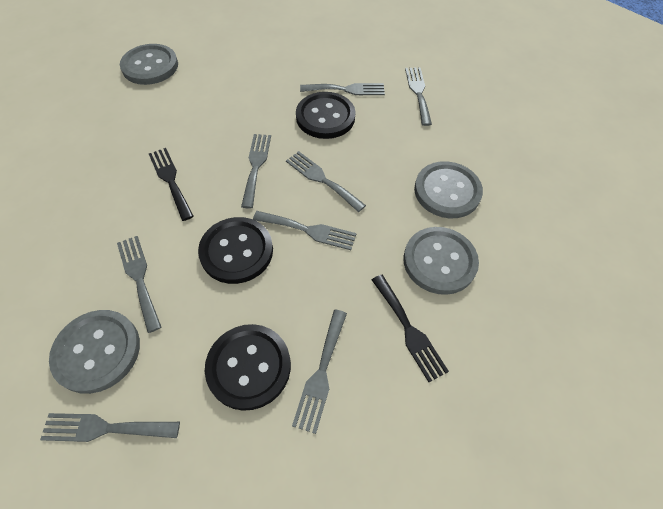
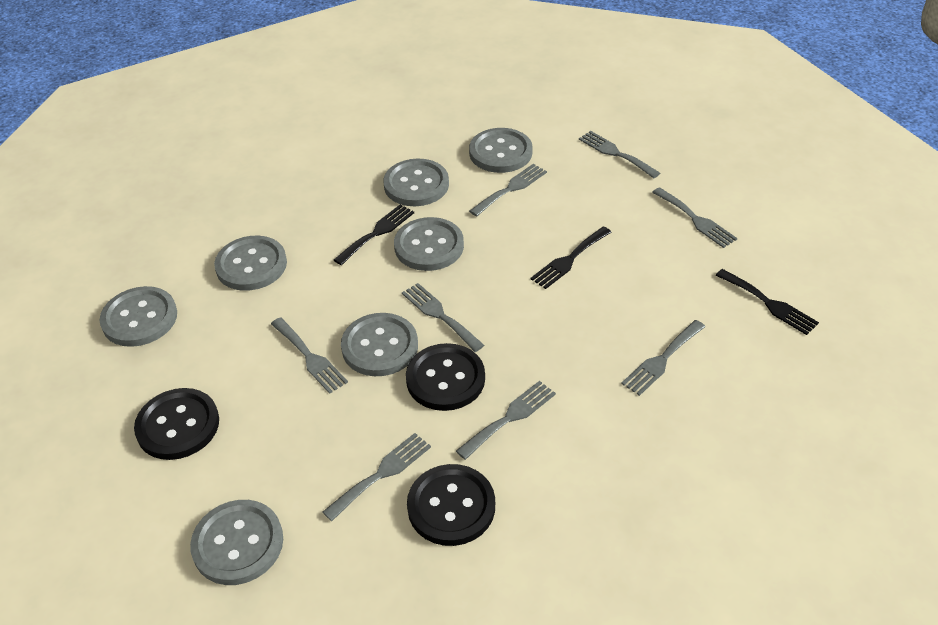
black fork: 2 -> 3
grey button: 4 -> 7

